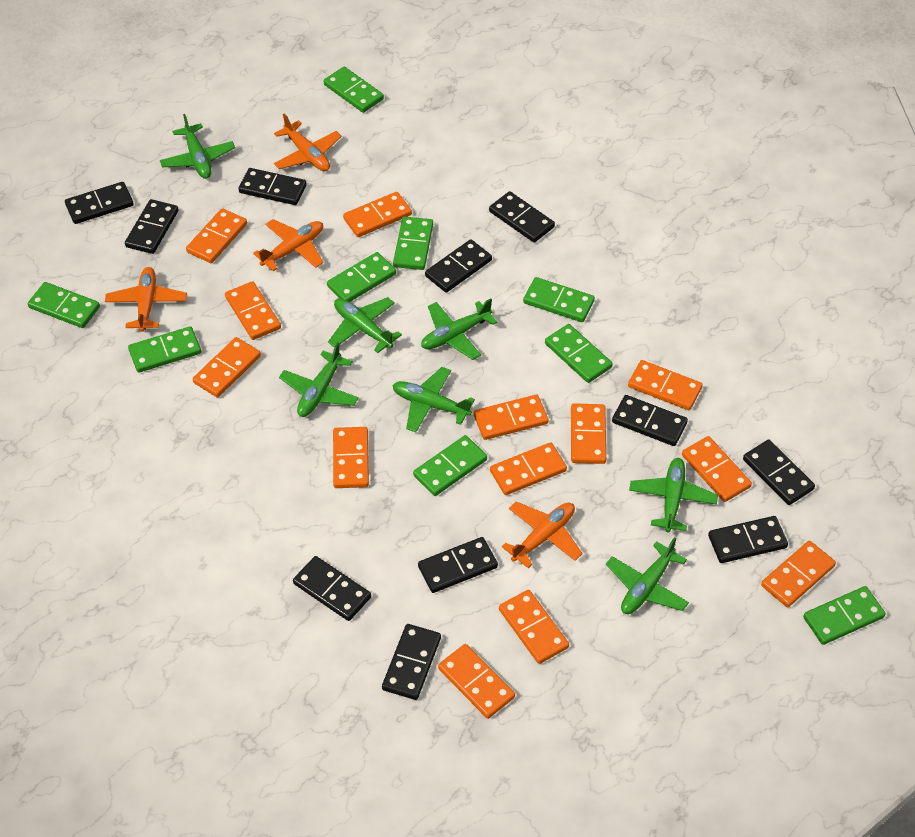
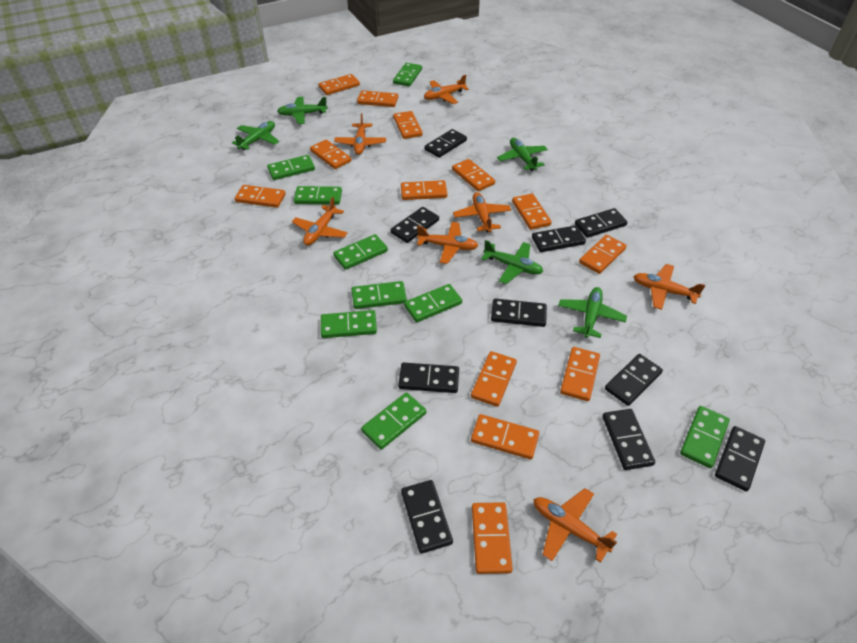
black domino: 11 -> 10
green plane: 7 -> 5
orange plane: 4 -> 7

